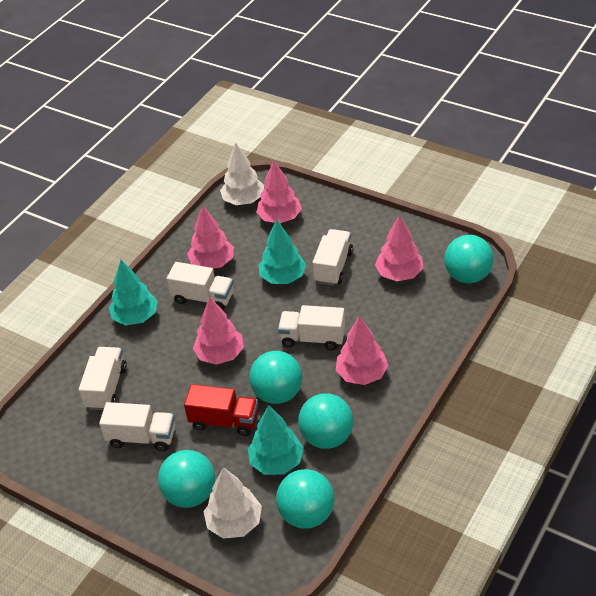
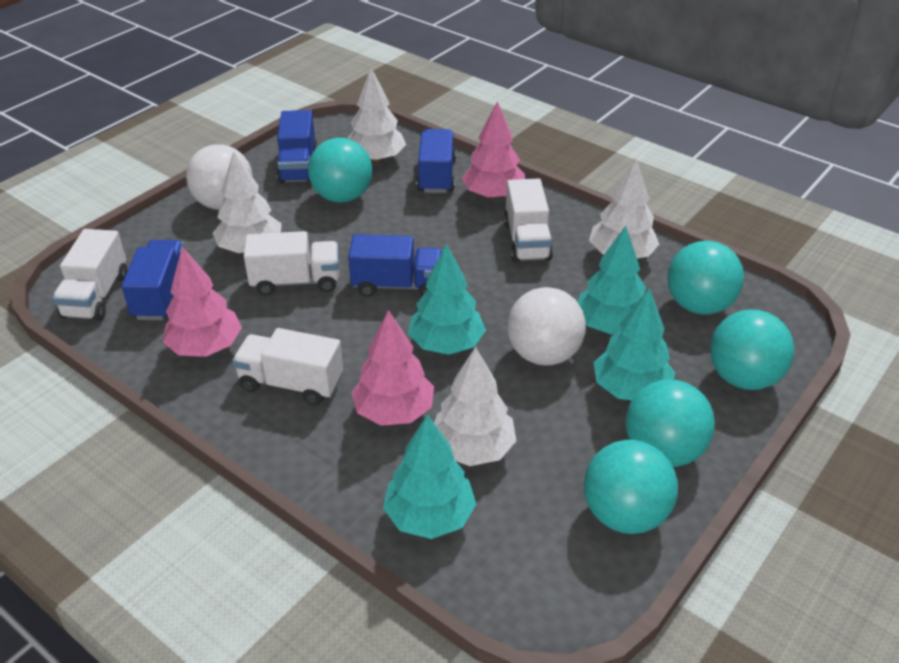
blue truck: 0 -> 4
pink tree: 5 -> 3
red truck: 1 -> 0
turquoise tree: 3 -> 4
white ball: 0 -> 2
white tree: 2 -> 4
white truck: 5 -> 4

